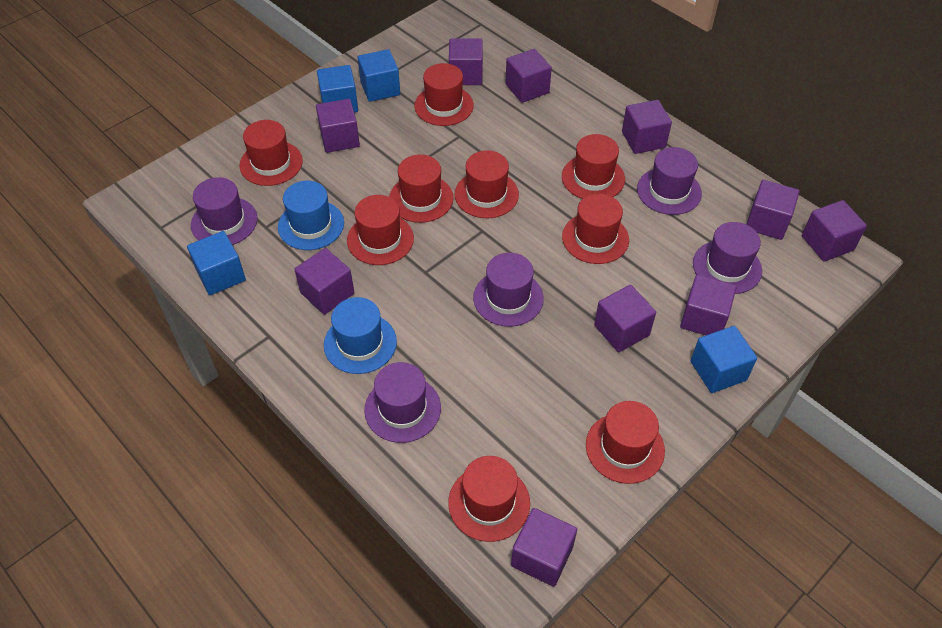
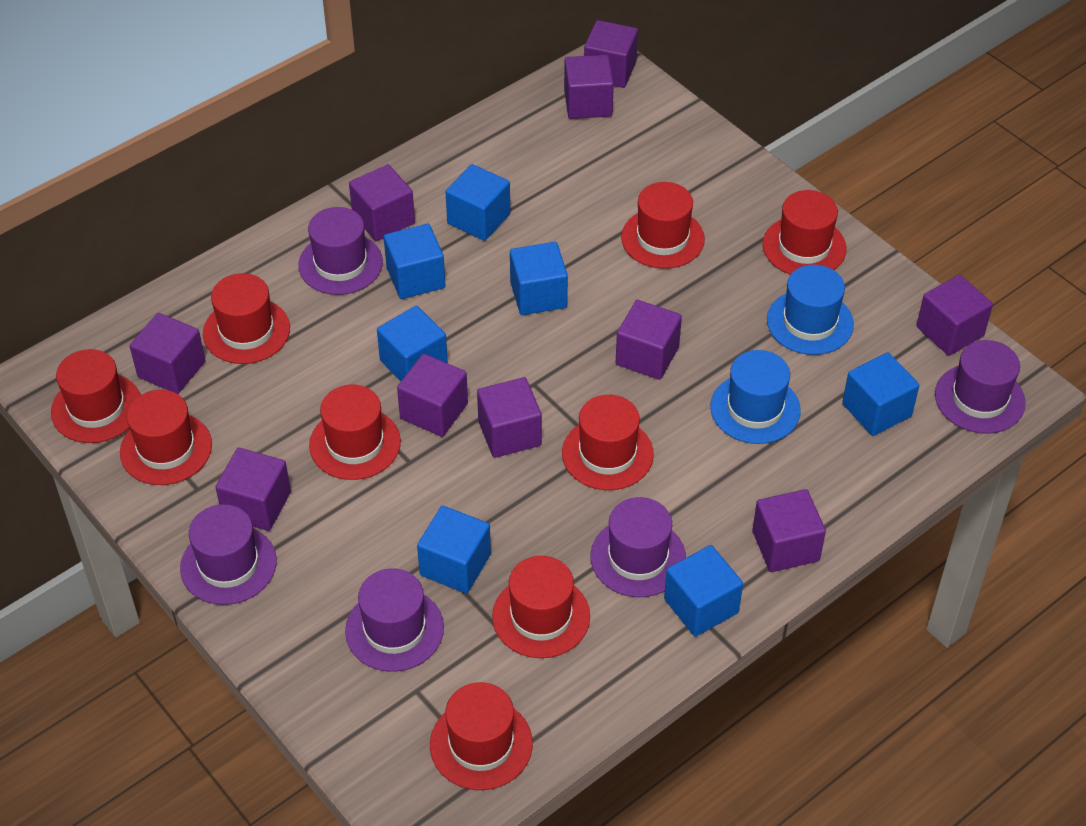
blue cube: 4 -> 7

